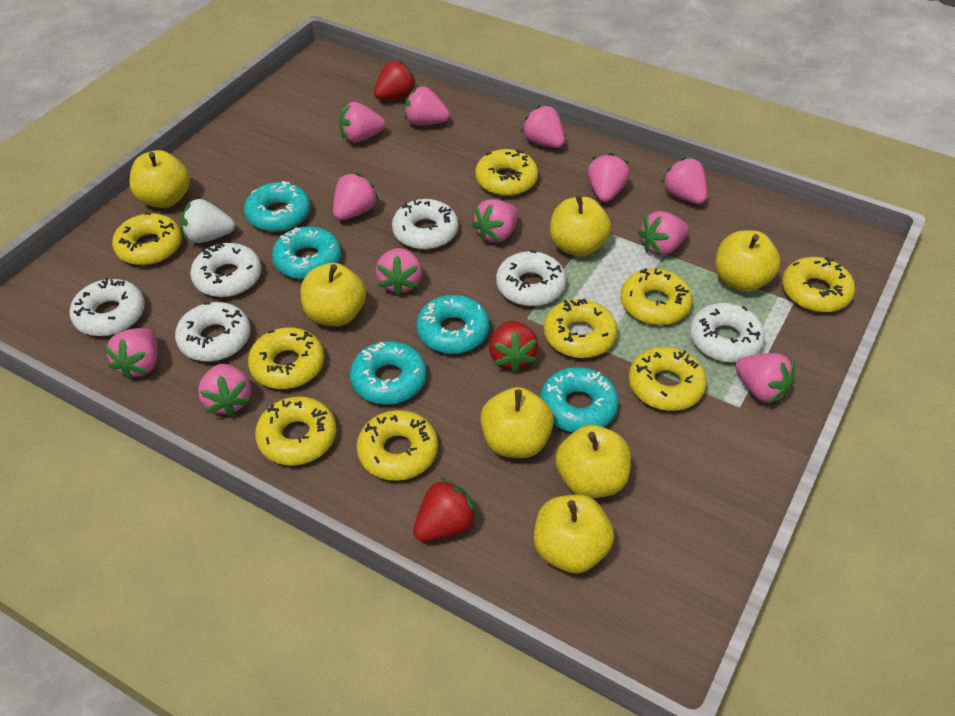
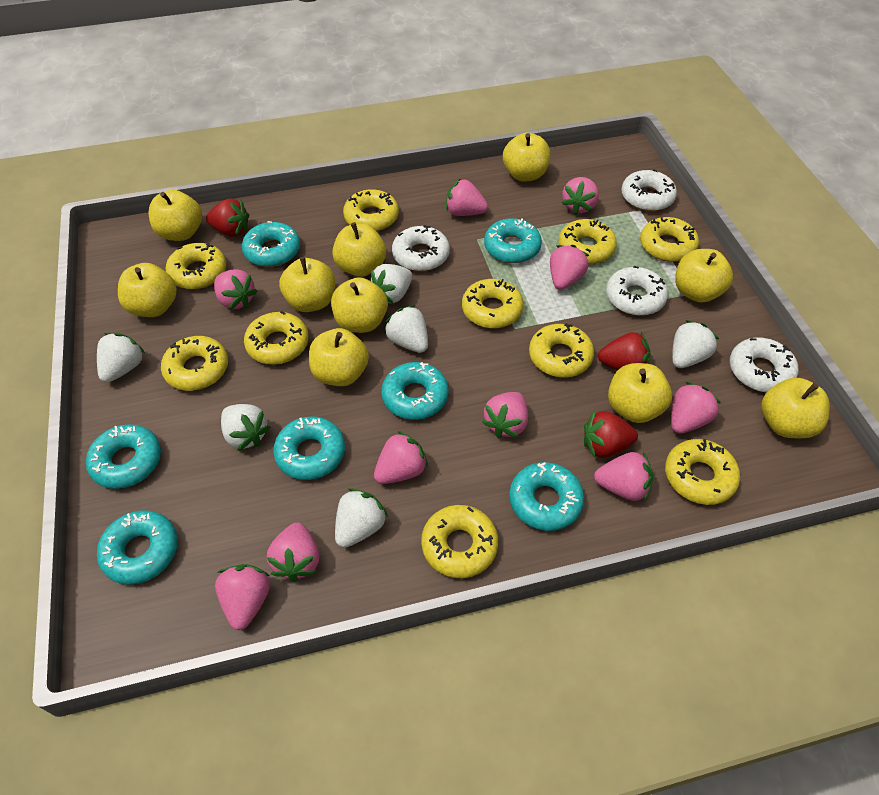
pink strawberry: 12 -> 10
turquoise donut: 5 -> 7
white donut: 6 -> 4
white strawberry: 1 -> 6
yellow apple: 7 -> 10
yellow donut: 9 -> 10

